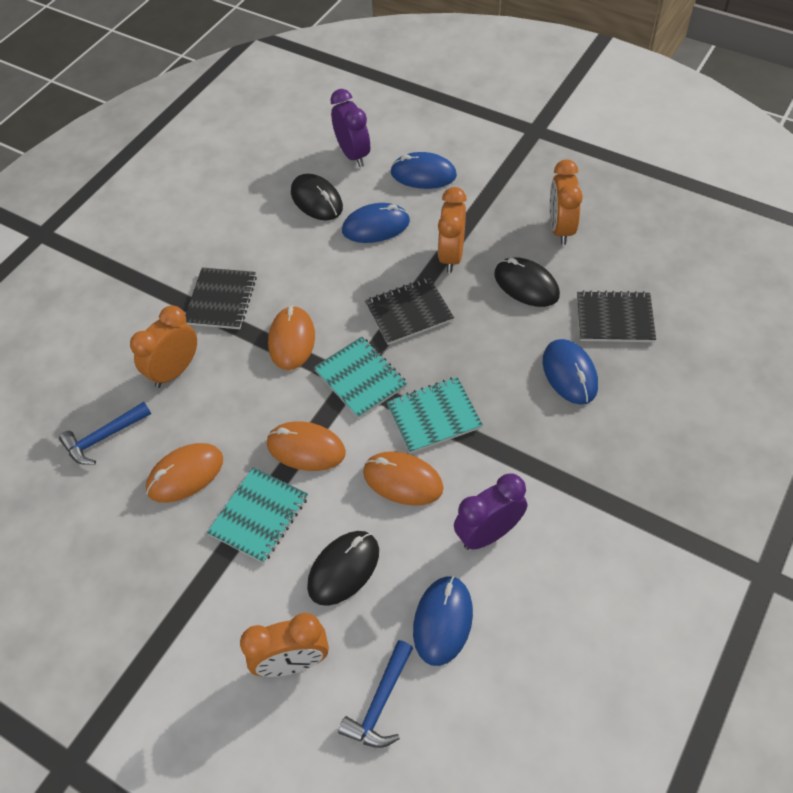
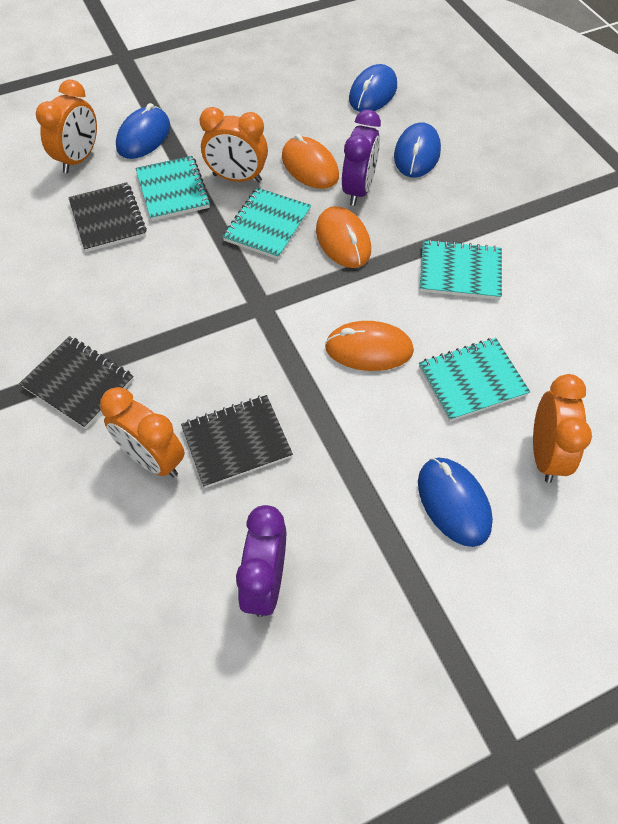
black mouse: 3 -> 0
blue hammer: 2 -> 0
orange mouse: 4 -> 3
turquoise notebook: 3 -> 4

